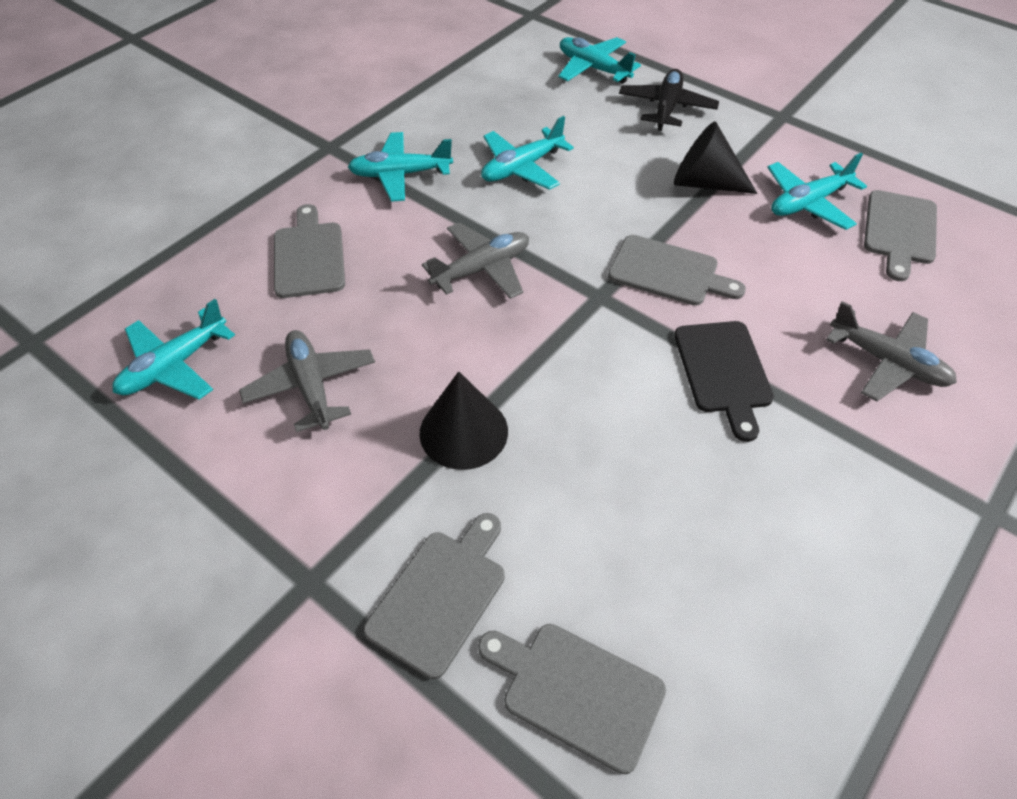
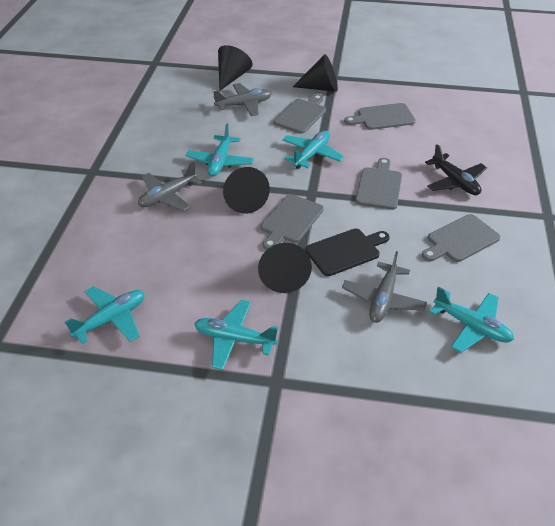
black cone: 2 -> 4

